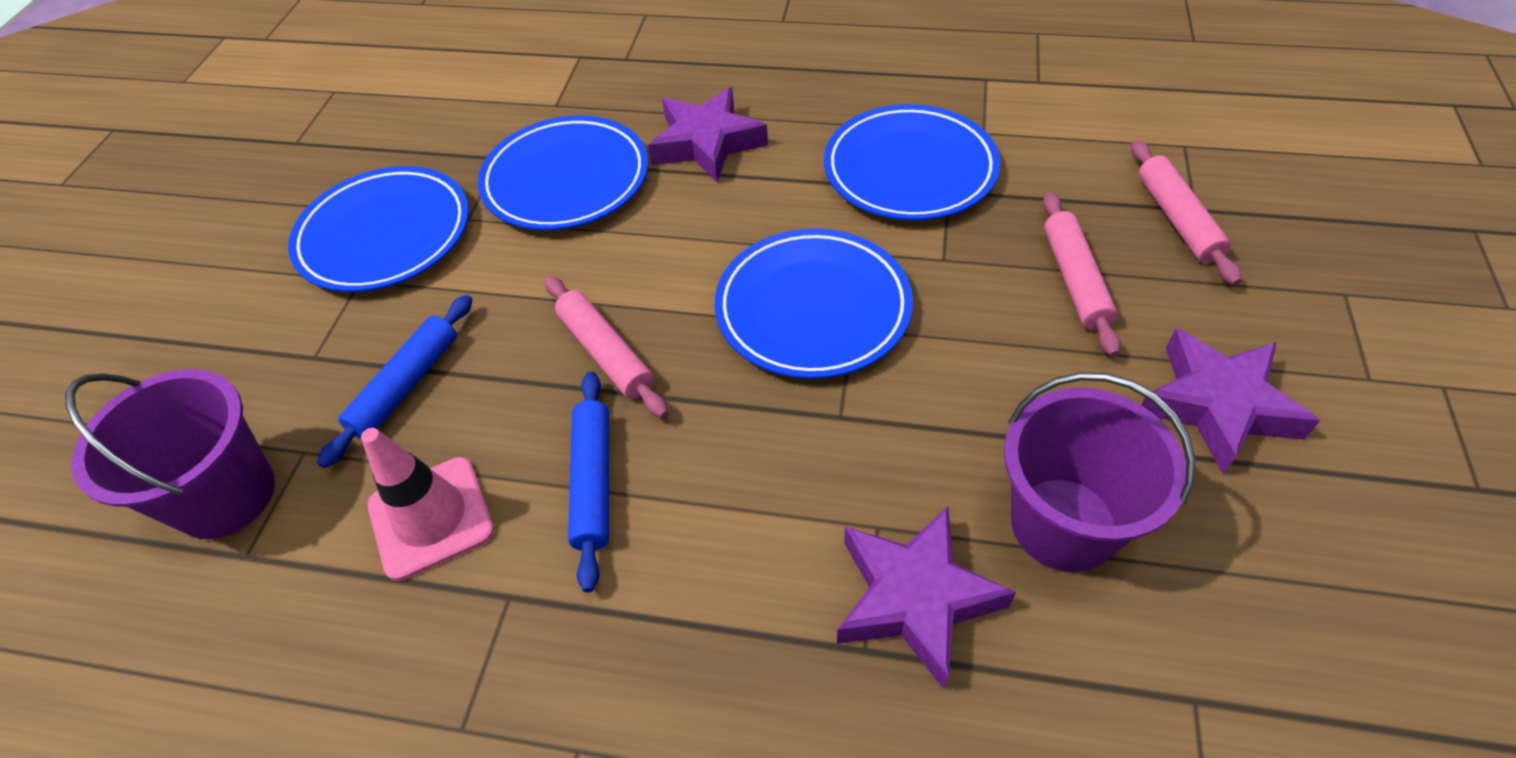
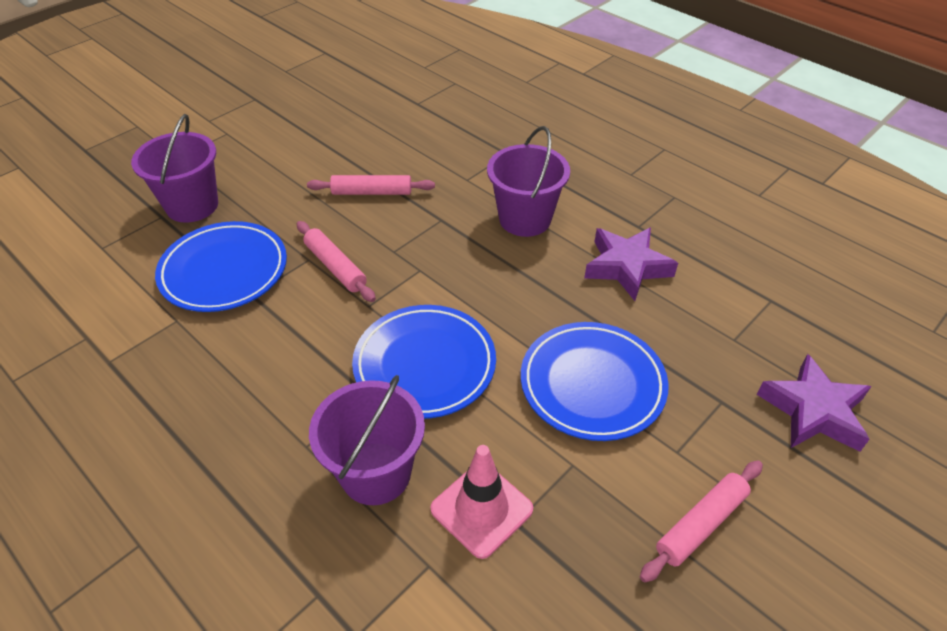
blue plate: 4 -> 3
blue rolling pin: 2 -> 0
purple bucket: 2 -> 3
purple star: 3 -> 2

